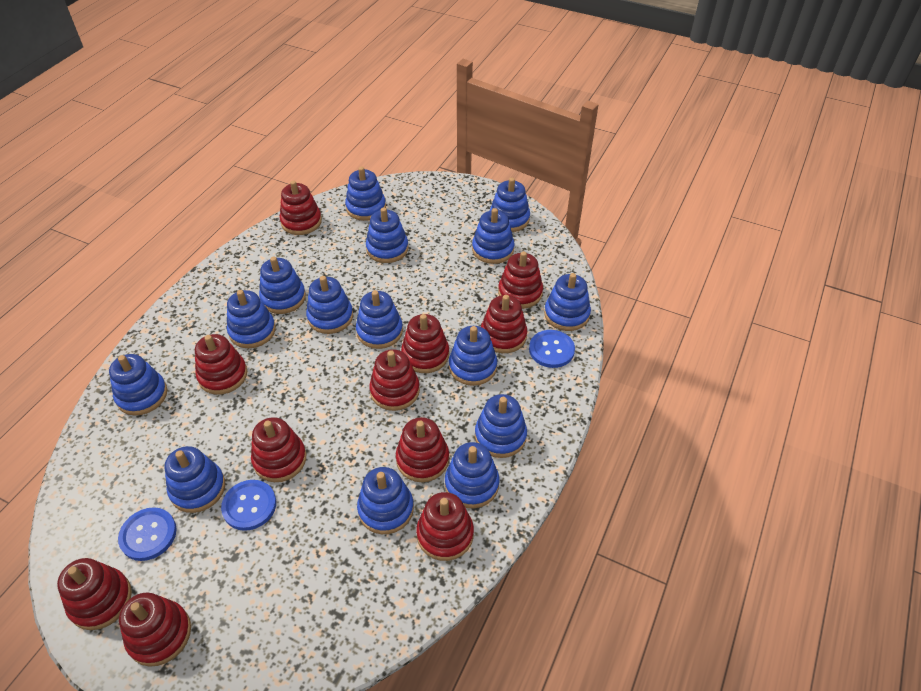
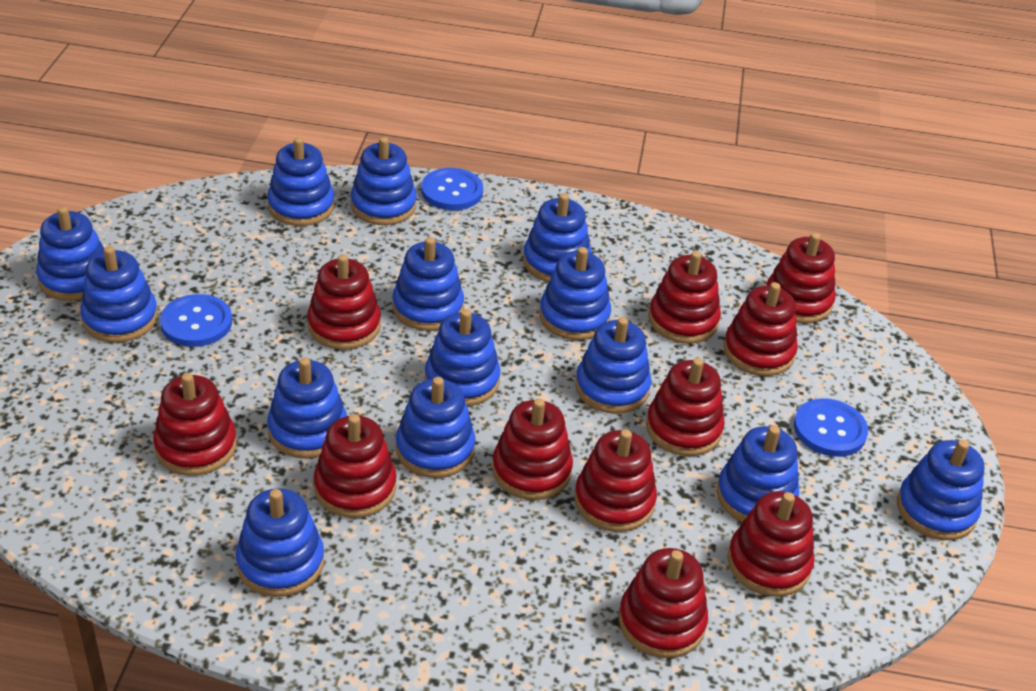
blue stacking toy: 15 -> 14

